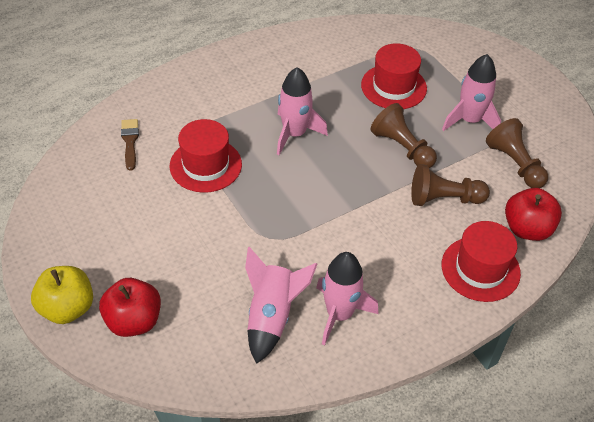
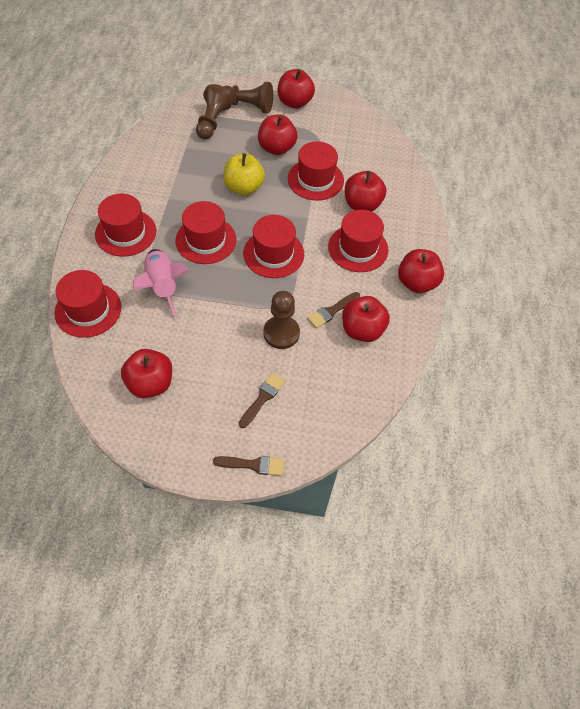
brown brush: 1 -> 3
pink rocket: 4 -> 1
red apple: 2 -> 6
red hat: 3 -> 6

